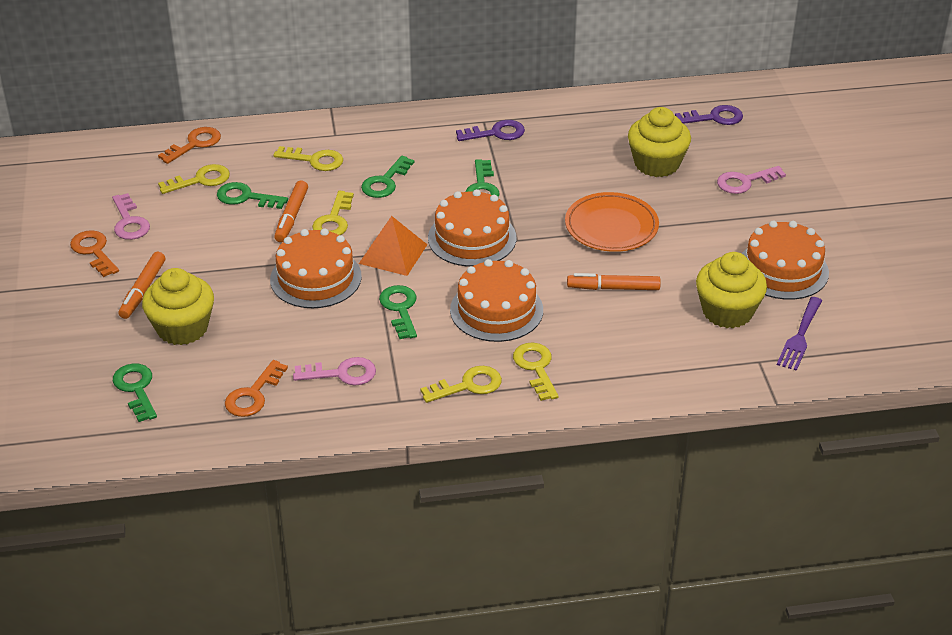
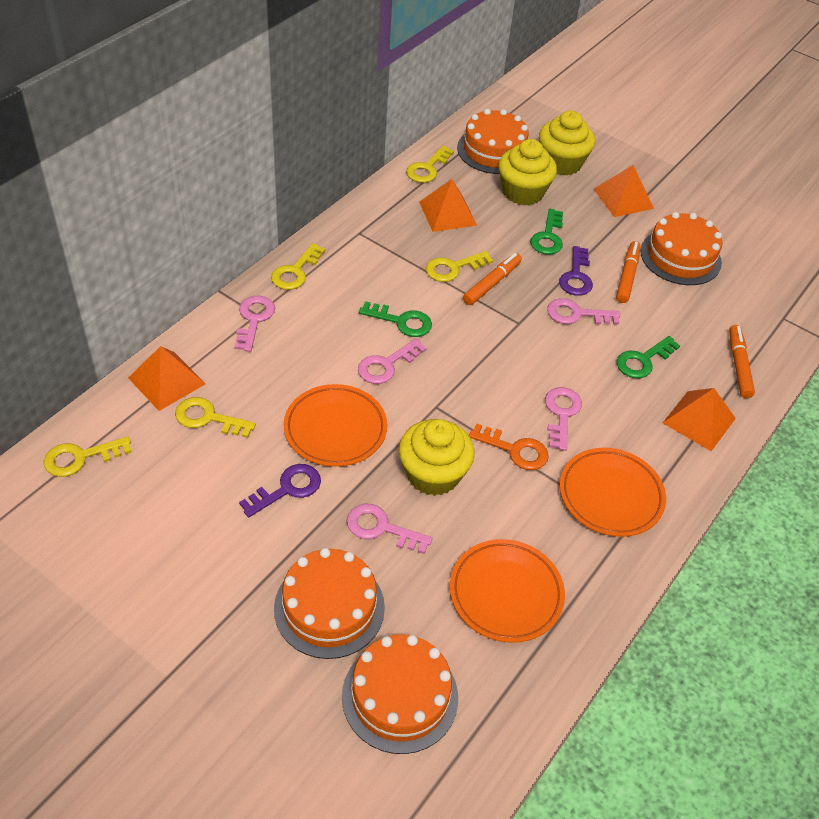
green key: 5 -> 3
orange key: 3 -> 1
orange plate: 1 -> 3
orange pyramid: 1 -> 4
pink key: 3 -> 5
purple fork: 1 -> 0

